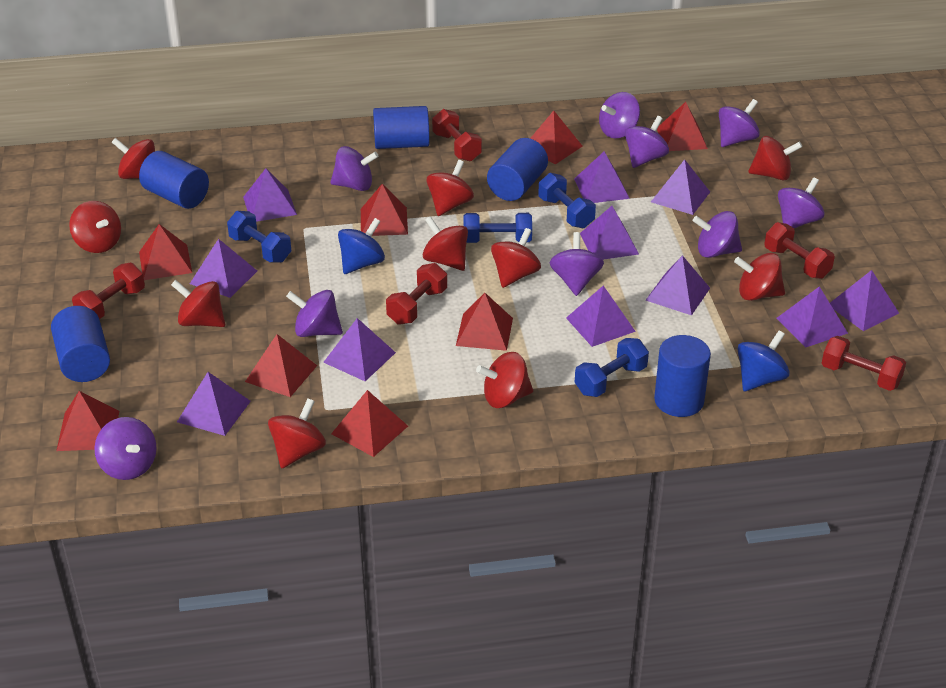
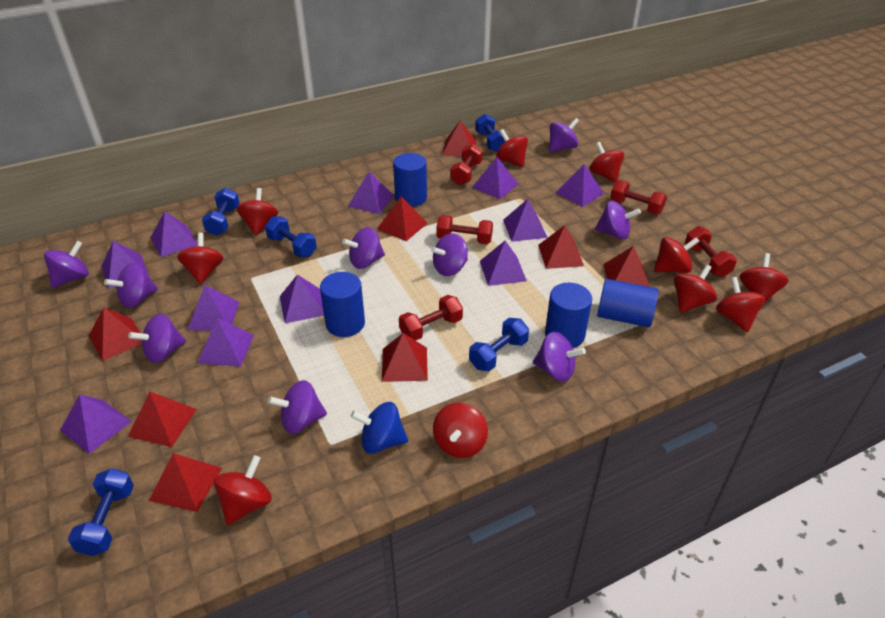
blue cylinder: 5 -> 4
blue dumbbell: 4 -> 5
blue spinning top: 2 -> 1

